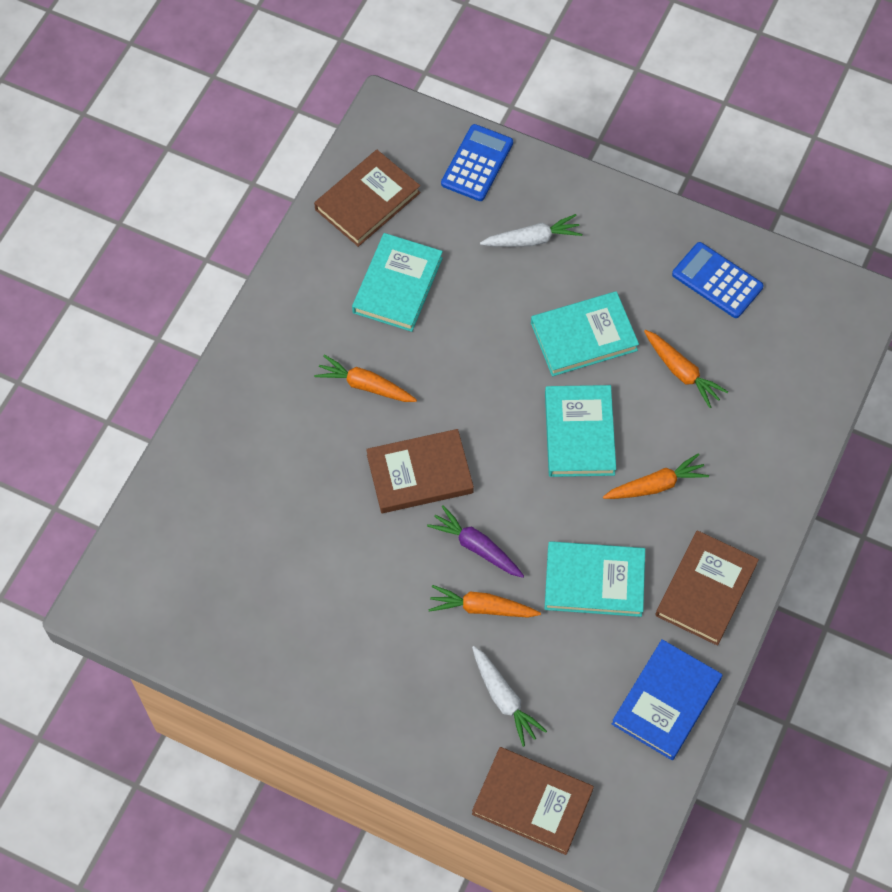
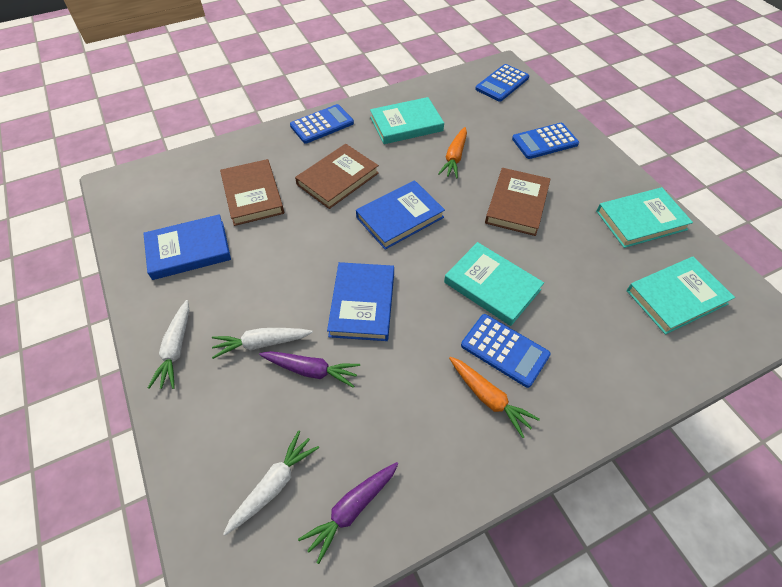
blue book: 1 -> 3
blue calculator: 2 -> 4
brown book: 4 -> 3
orange carrot: 4 -> 2
purple carrot: 1 -> 2
white carrot: 2 -> 3

